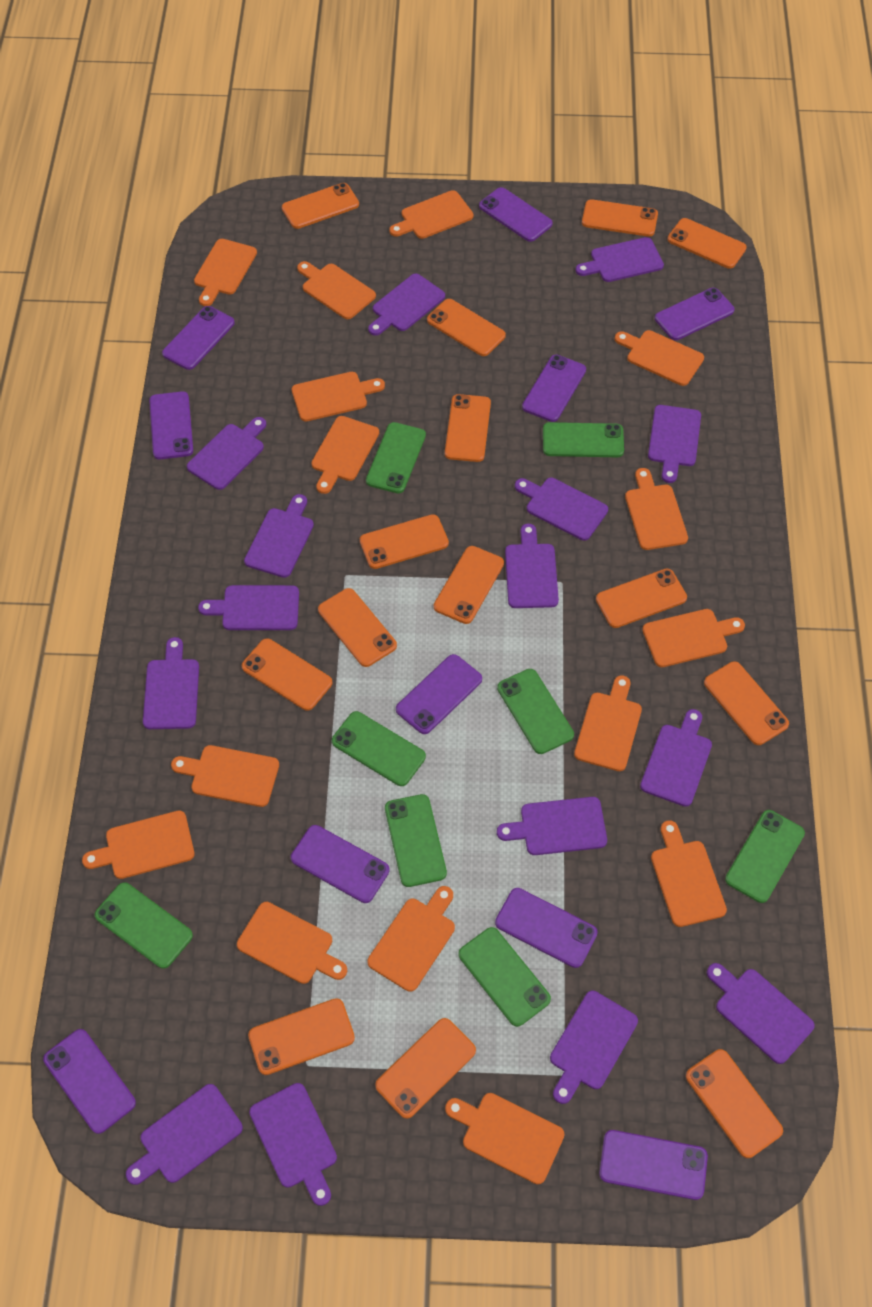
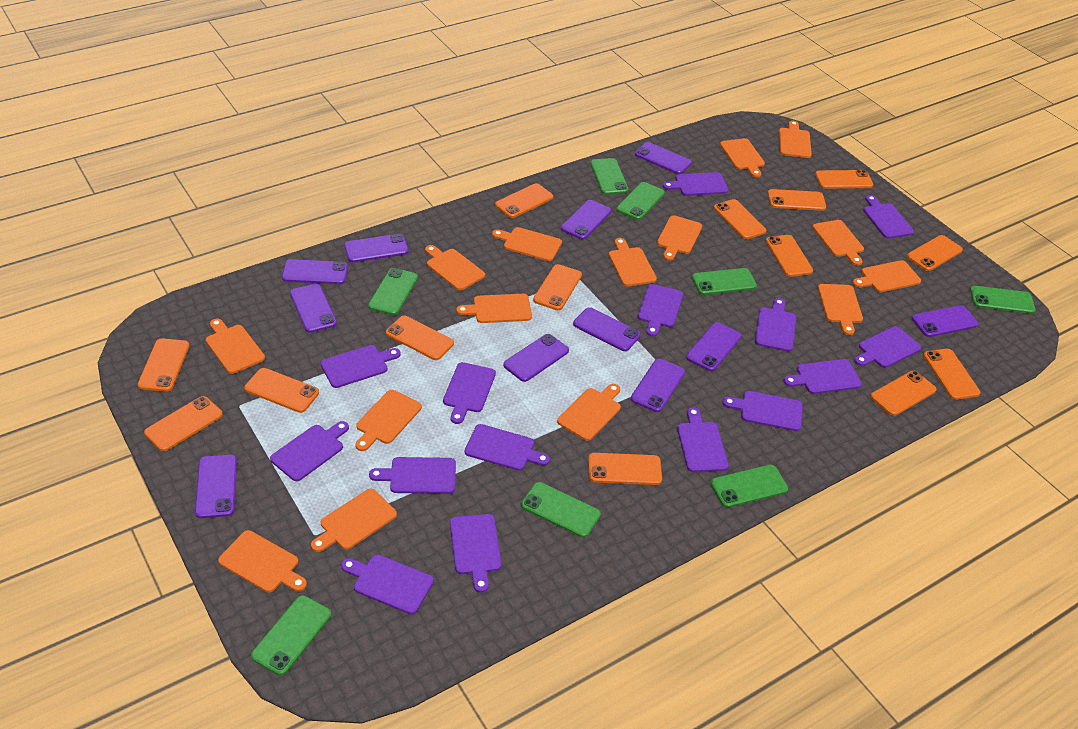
purple phone: 10 -> 11

